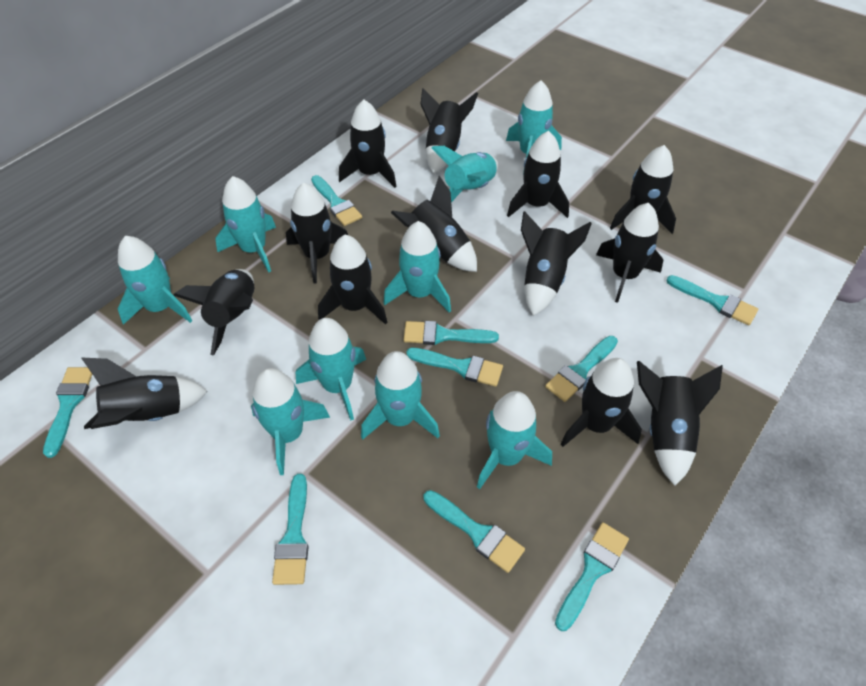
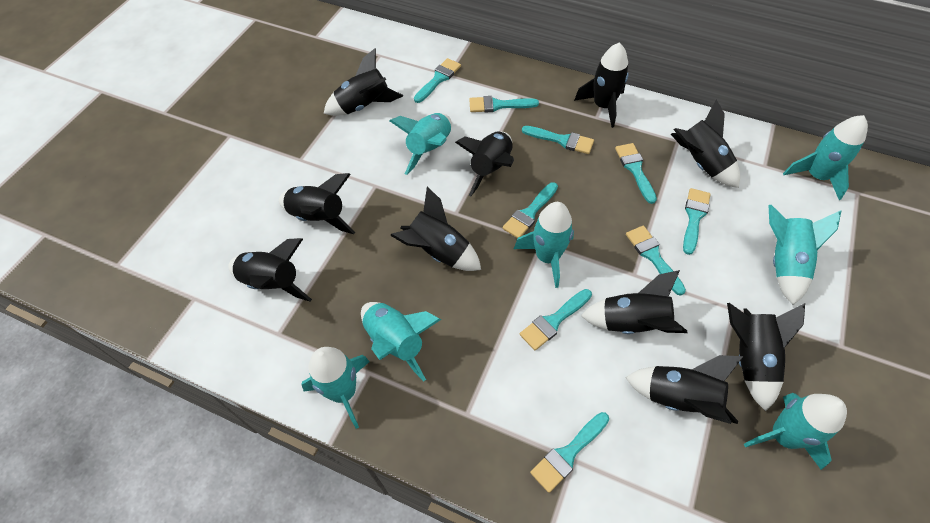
black rocket: 13 -> 10
turquoise rocket: 9 -> 7

